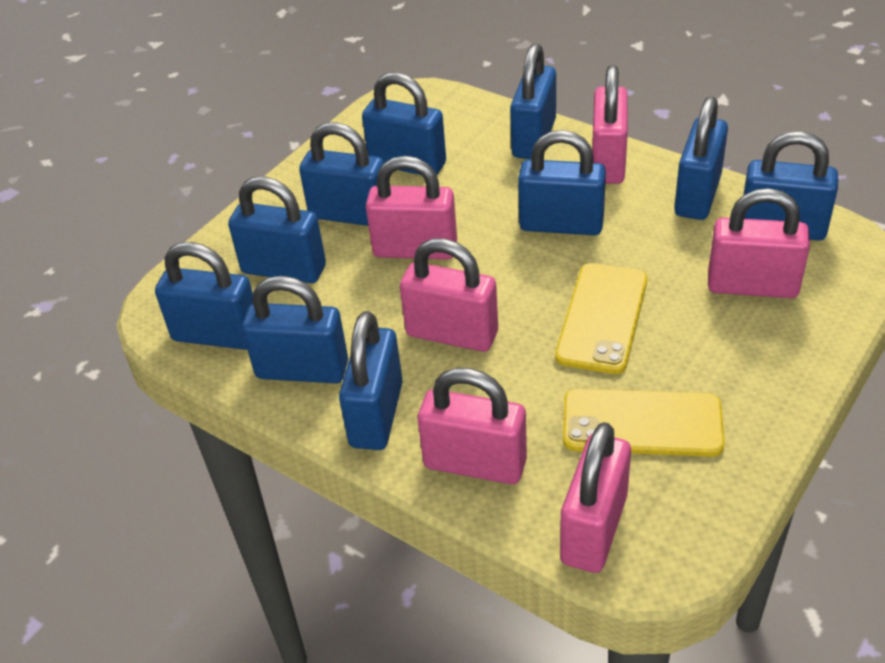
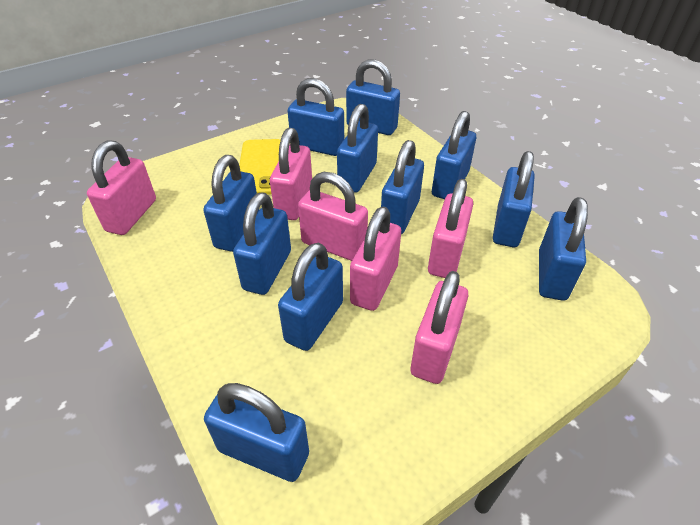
blue padlock: 10 -> 11
yellow phone: 2 -> 1

